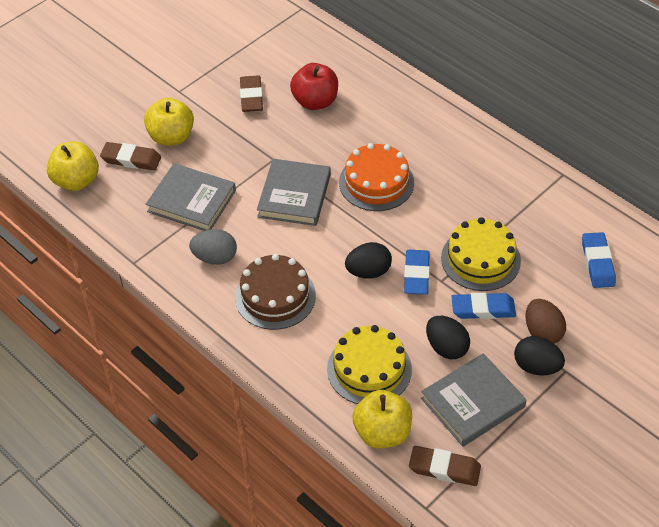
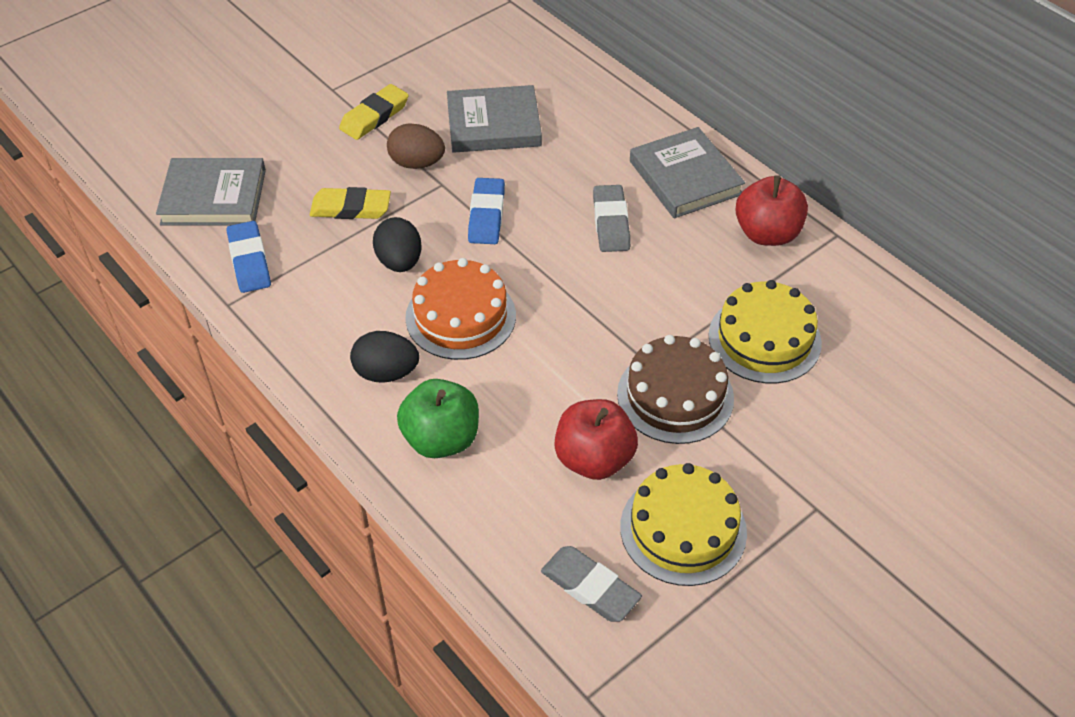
black egg: 3 -> 2
blue eraser: 3 -> 2
brown eraser: 3 -> 0
green apple: 0 -> 1
grey egg: 1 -> 0
grey eraser: 0 -> 2
red apple: 1 -> 2
yellow apple: 3 -> 0
yellow eraser: 0 -> 2

